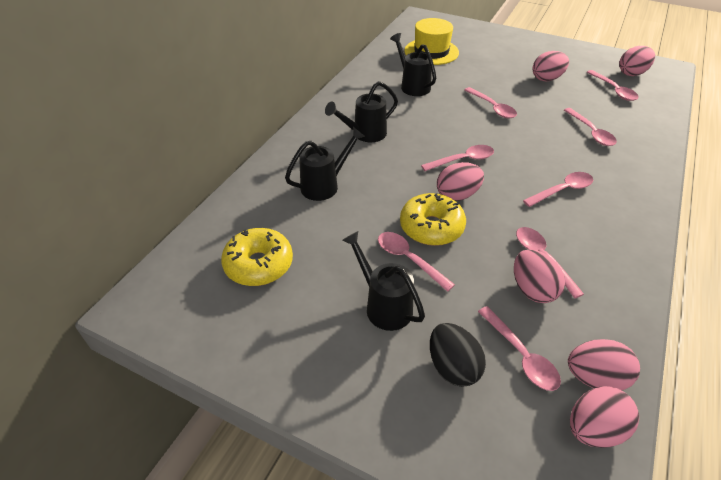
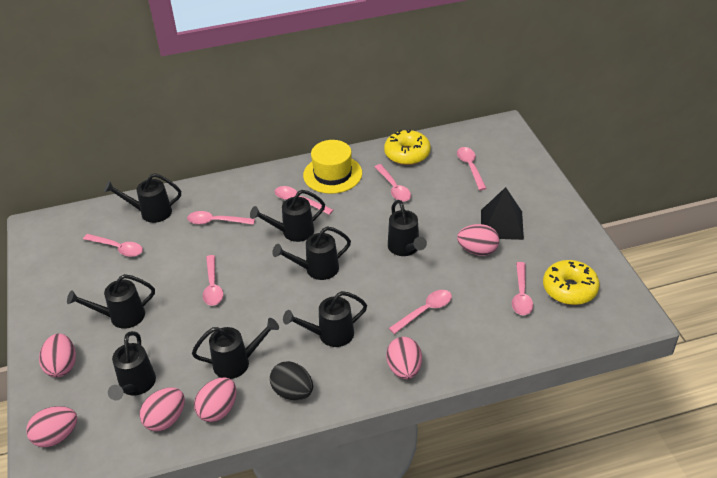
black pyramid: 0 -> 1
black watering can: 4 -> 8

